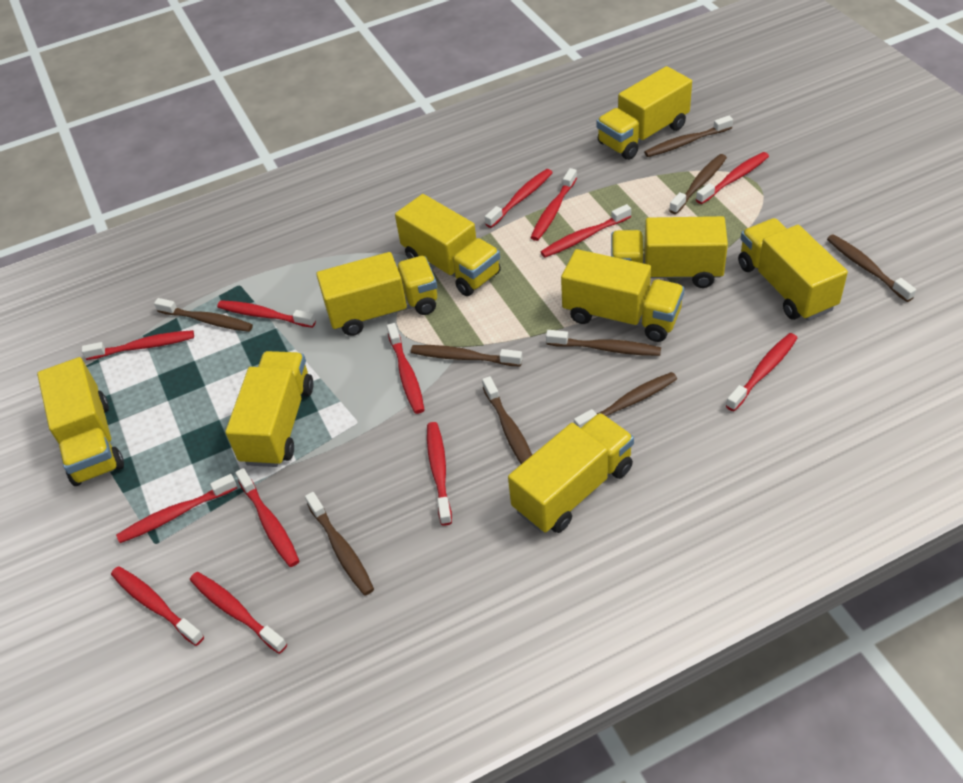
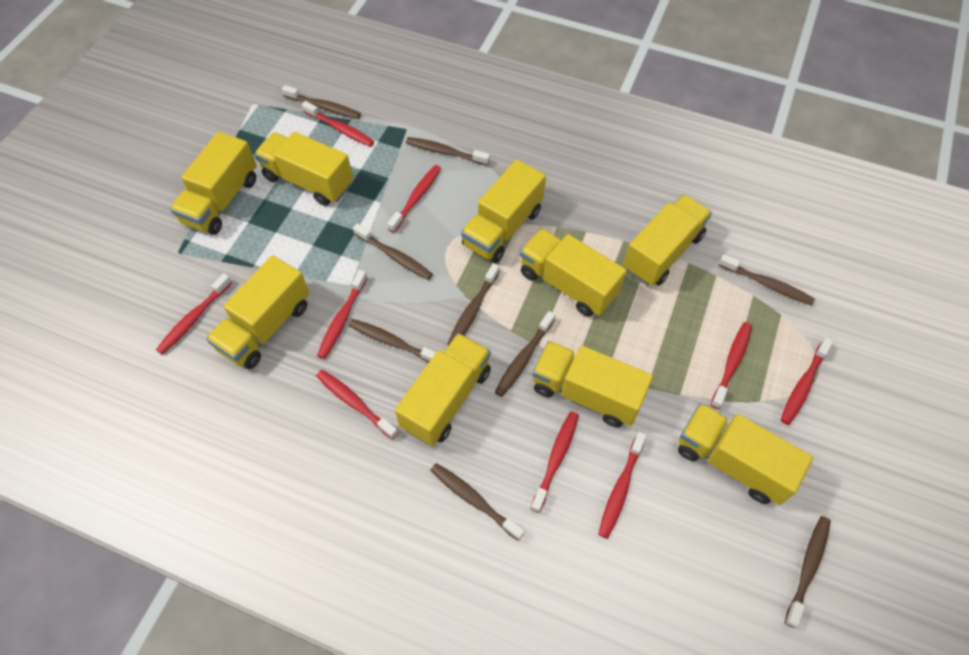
red toothbrush: 13 -> 9

